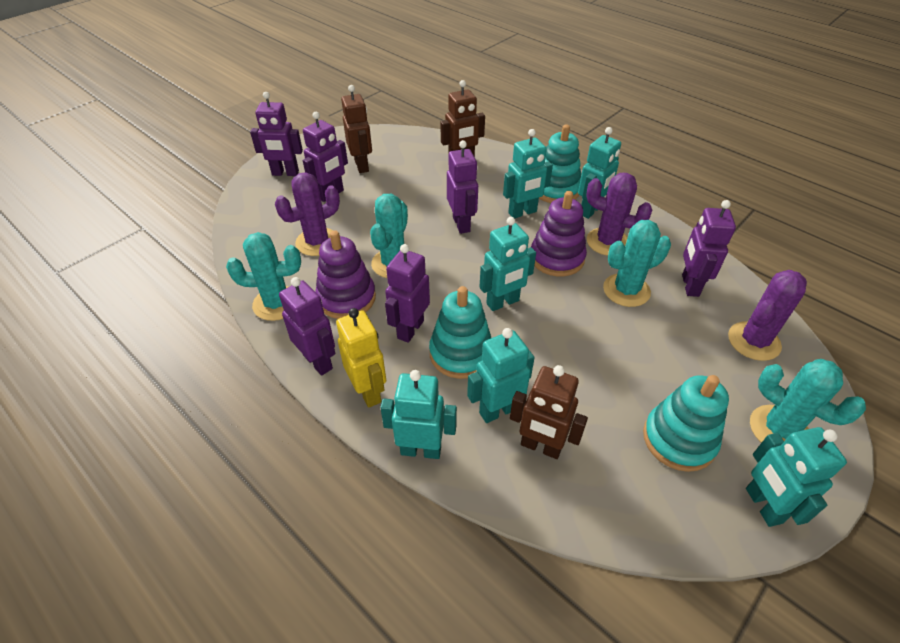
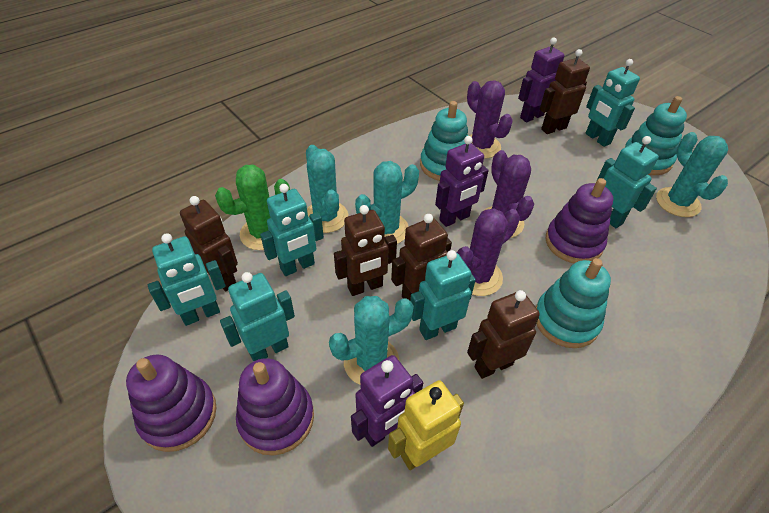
brown robot: 3 -> 5
green cactus: 0 -> 1
purple robot: 6 -> 3
purple stacking toy: 2 -> 3

